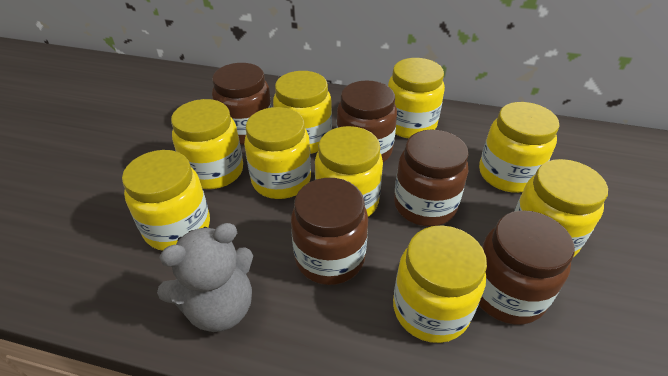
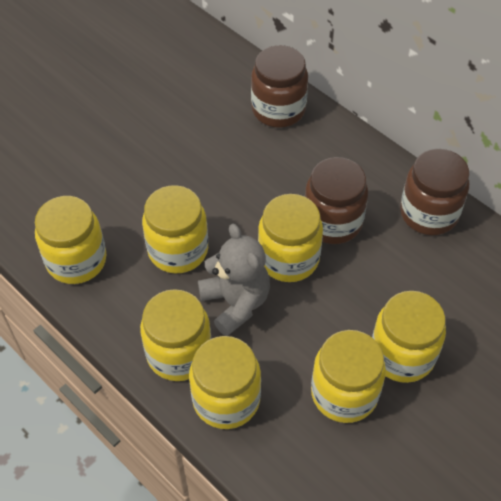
brown jar: 5 -> 3
yellow jar: 9 -> 7

